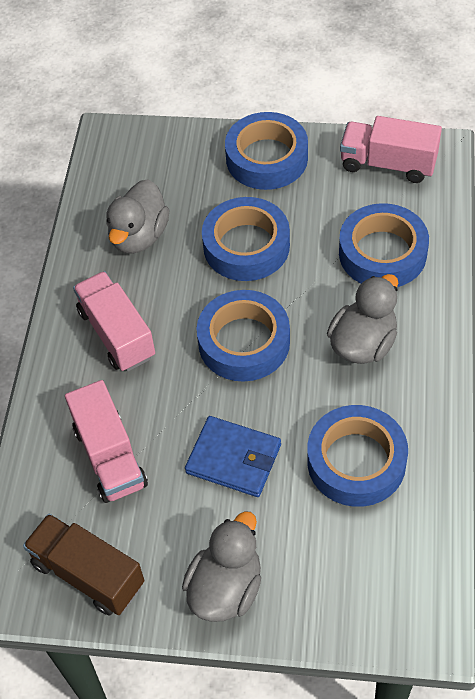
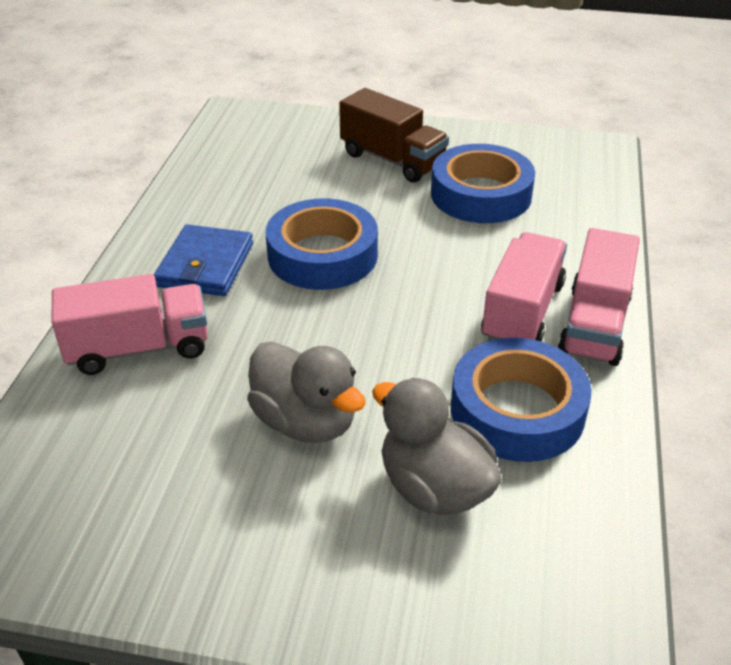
blue tape: 5 -> 3
grey duck: 3 -> 2

